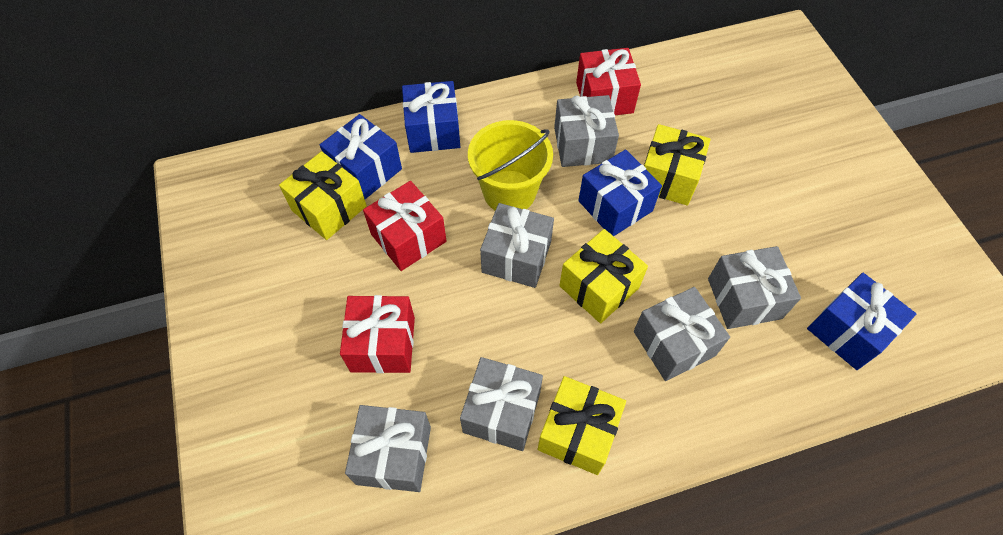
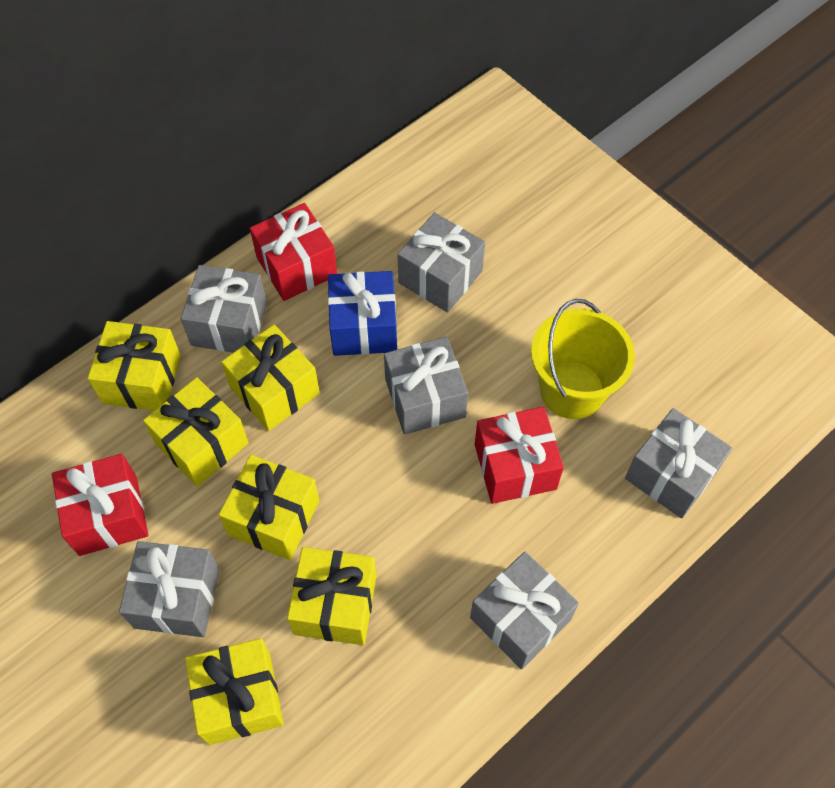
blue gift: 4 -> 1
yellow gift: 4 -> 6

